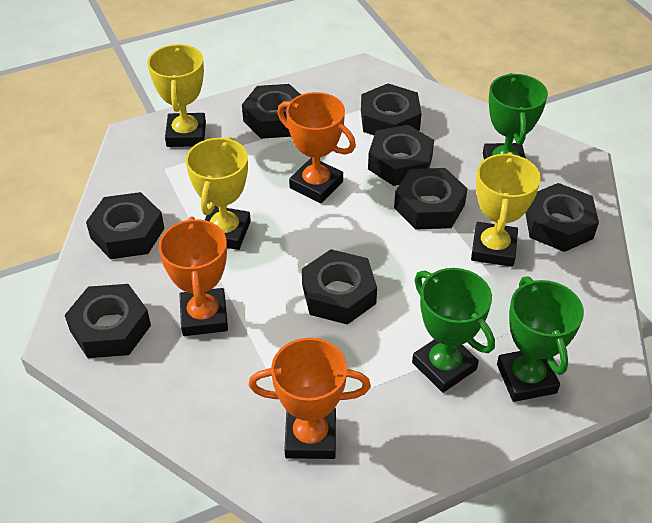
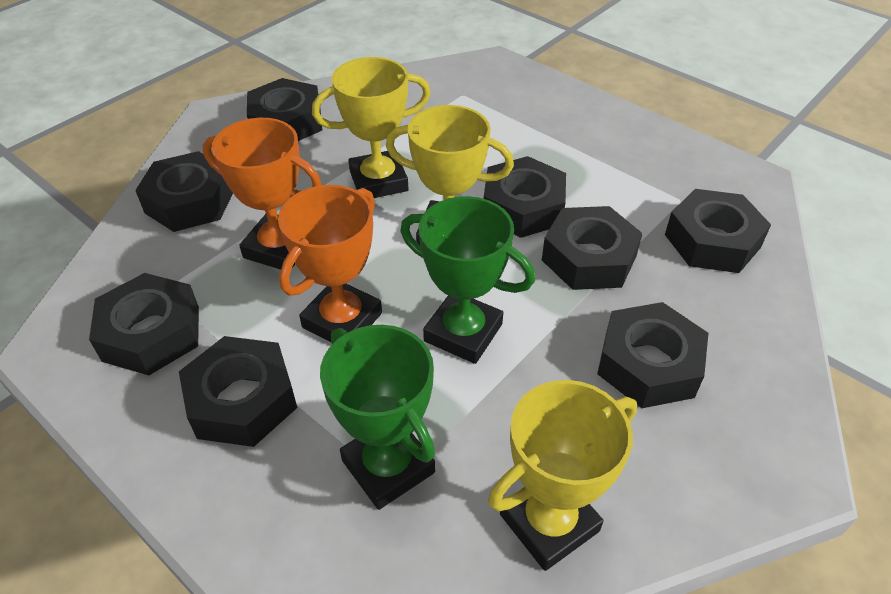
green trophy: 3 -> 2
orange trophy: 3 -> 2

